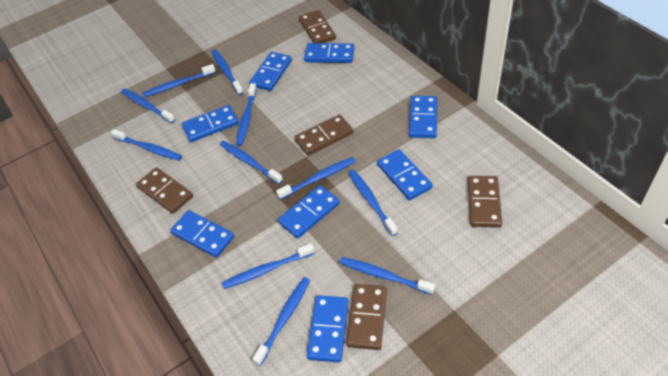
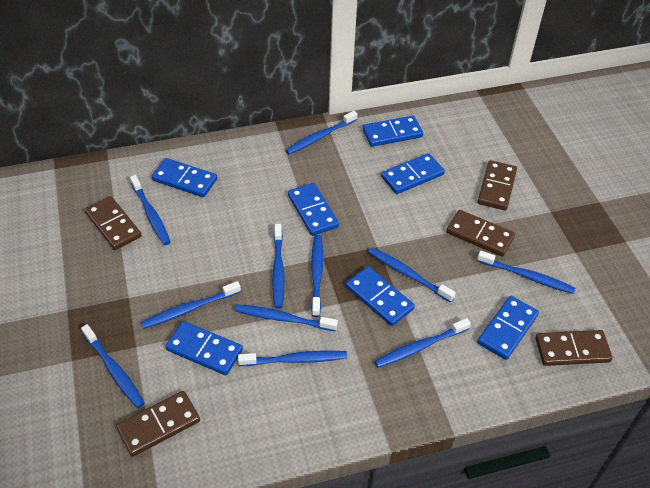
blue domino: 8 -> 7

